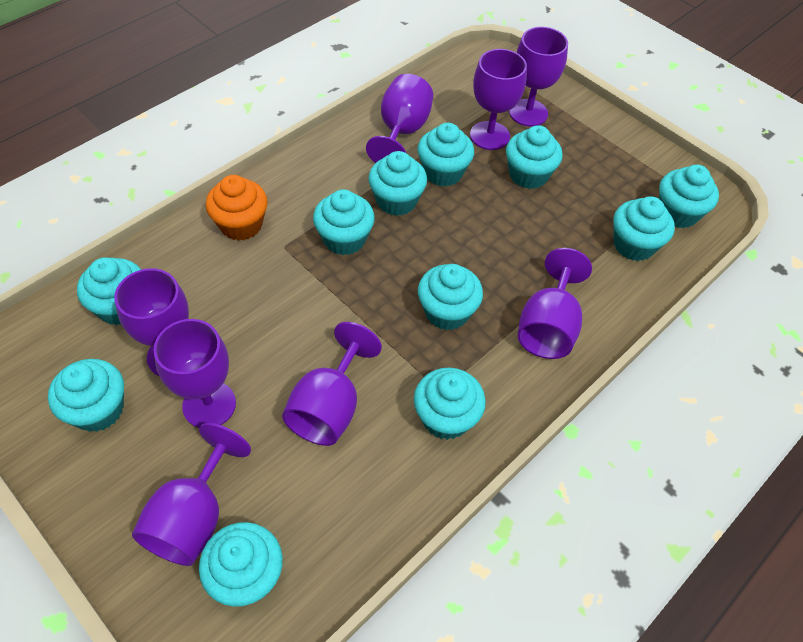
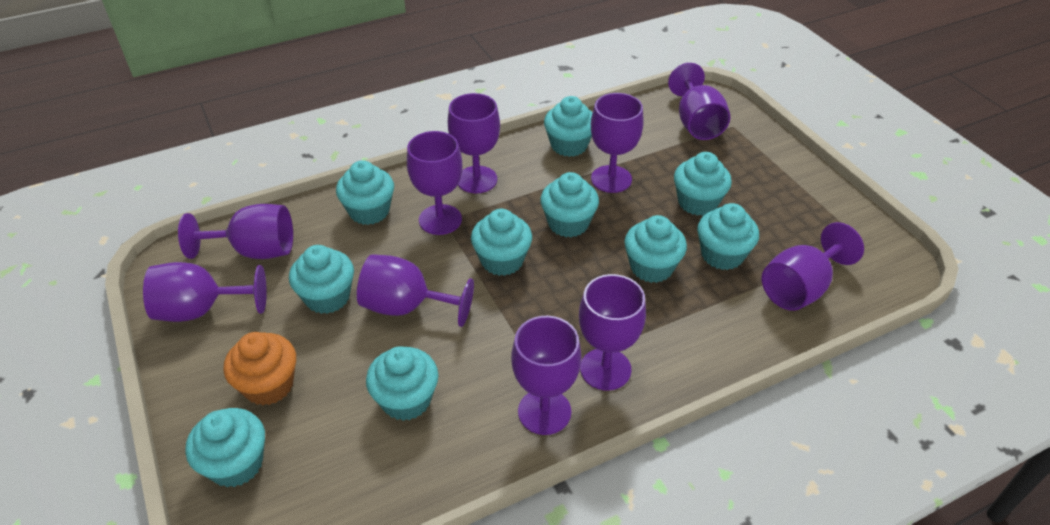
purple goblet: 8 -> 10
turquoise cupcake: 11 -> 10

